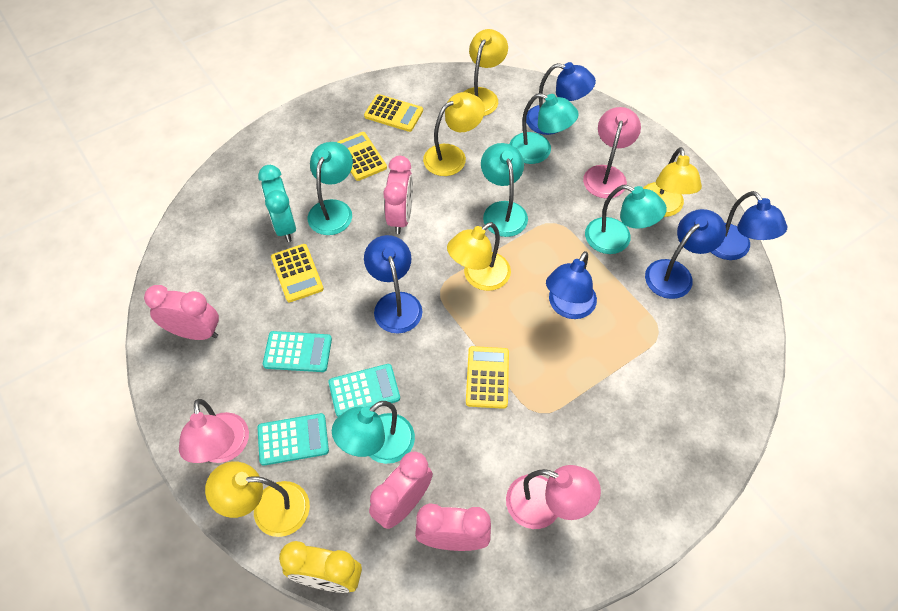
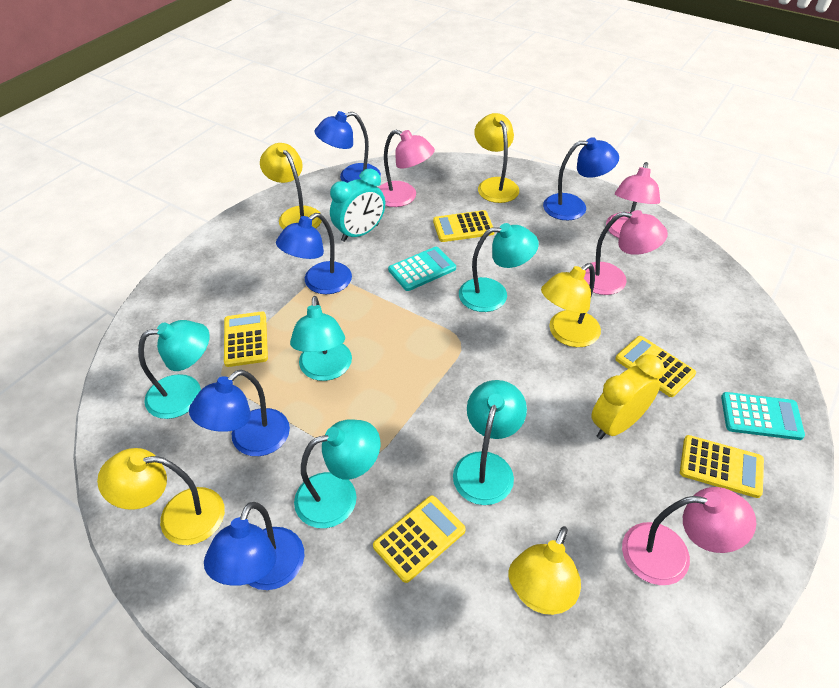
pink clock: 4 -> 0
pink lamp: 3 -> 4
turquoise calculator: 3 -> 2
yellow calculator: 4 -> 5

